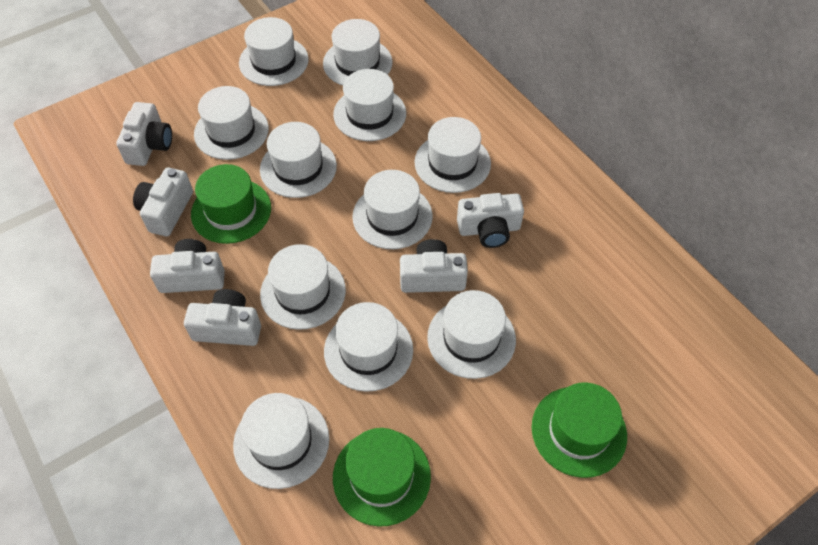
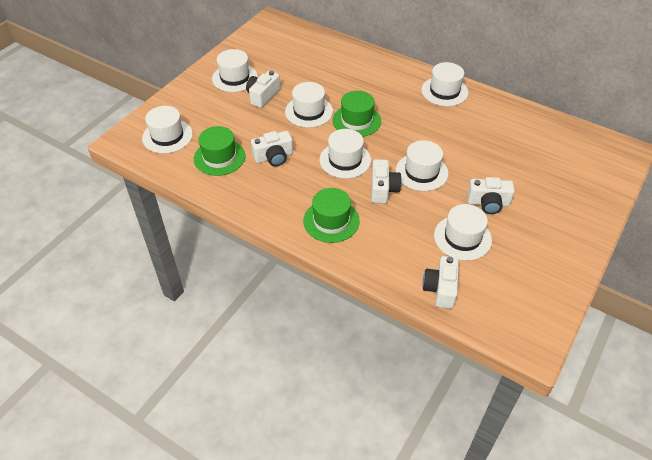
white camera: 6 -> 5
white hat: 11 -> 7

